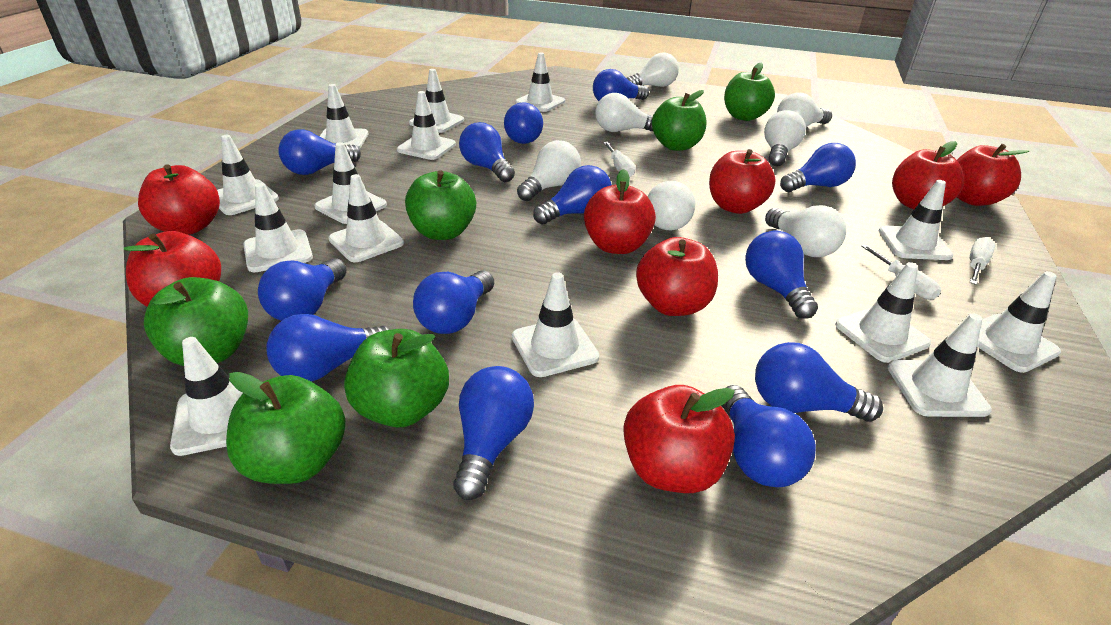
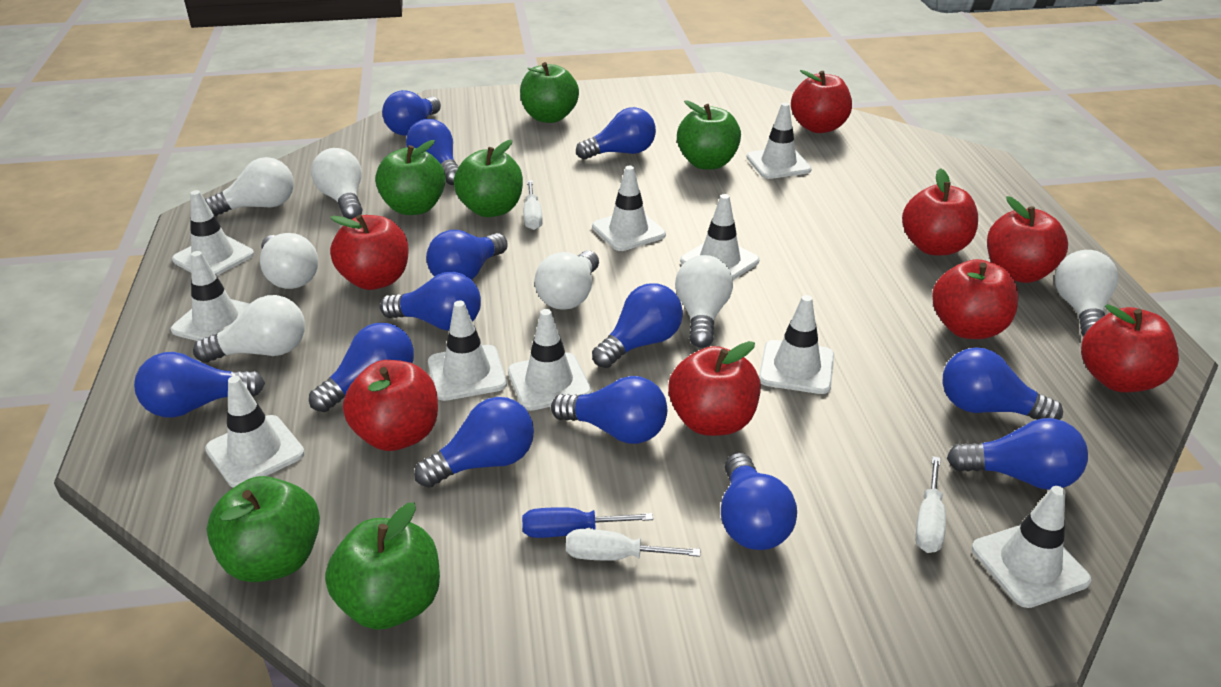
blue screwdriver: 0 -> 1
white traffic cone: 14 -> 10

